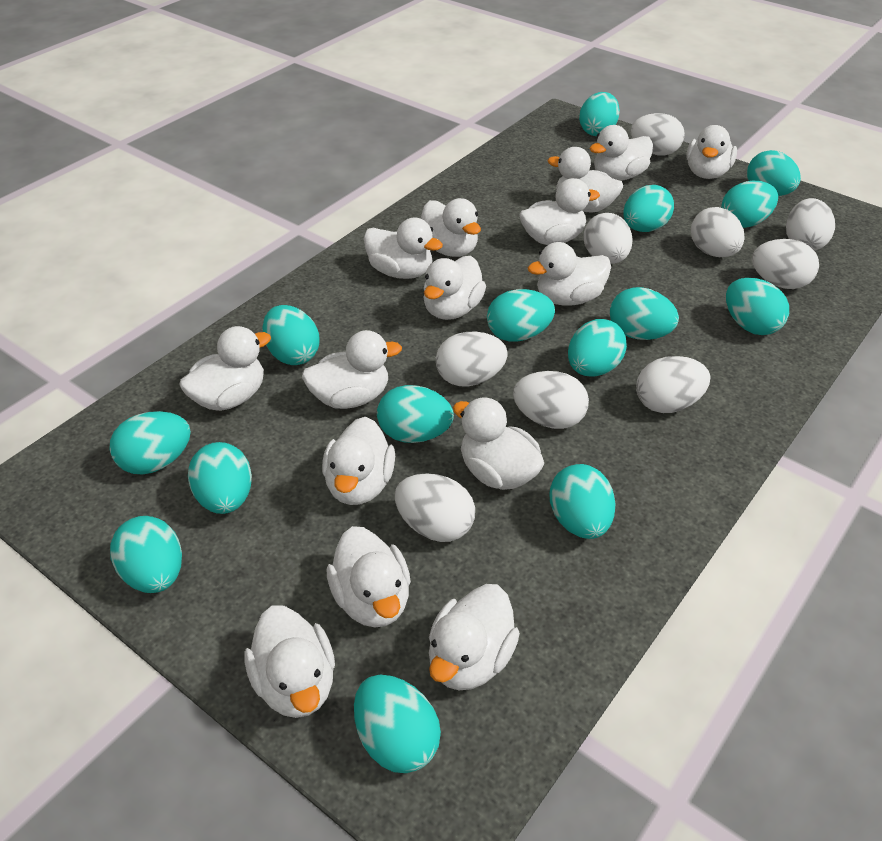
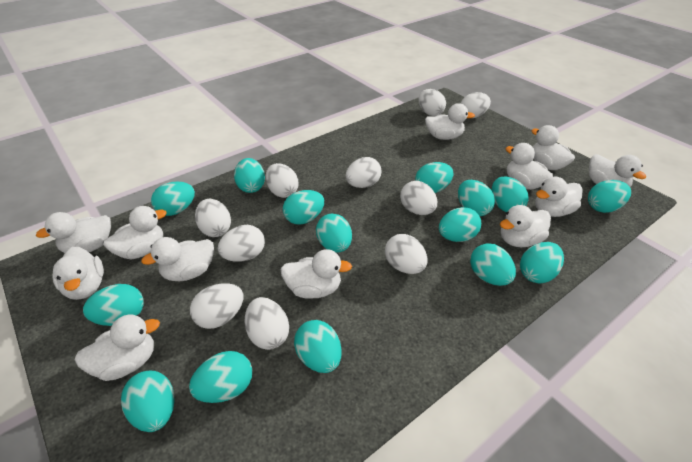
white duck: 15 -> 12
white egg: 9 -> 10

